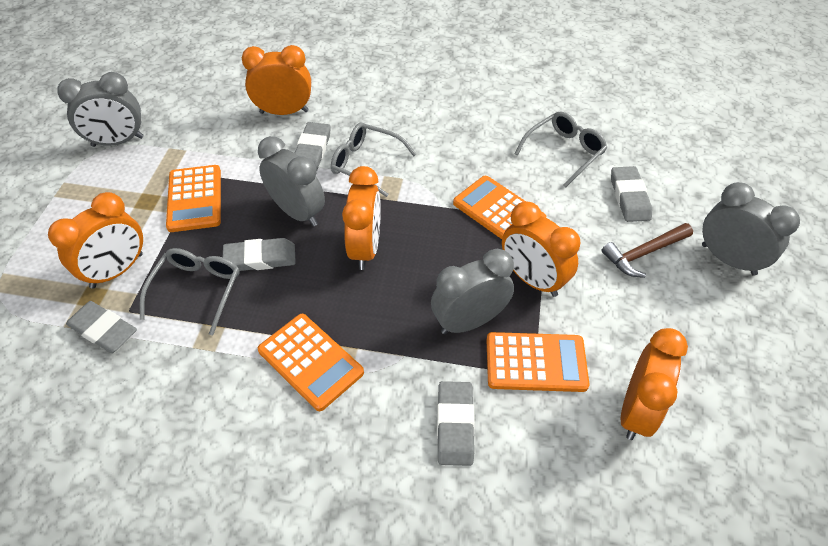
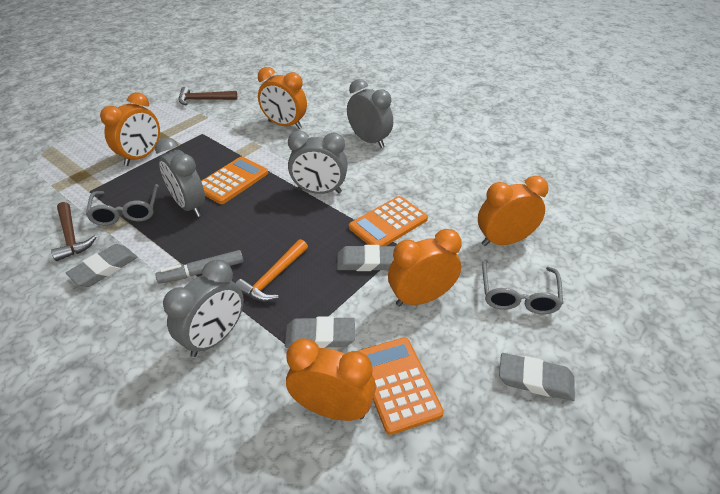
brown hammer: 1 -> 2
grey eraser: 5 -> 4
grey glasses: 3 -> 2
grey marker: 0 -> 1
orange calculator: 4 -> 3
orange hammer: 0 -> 1

